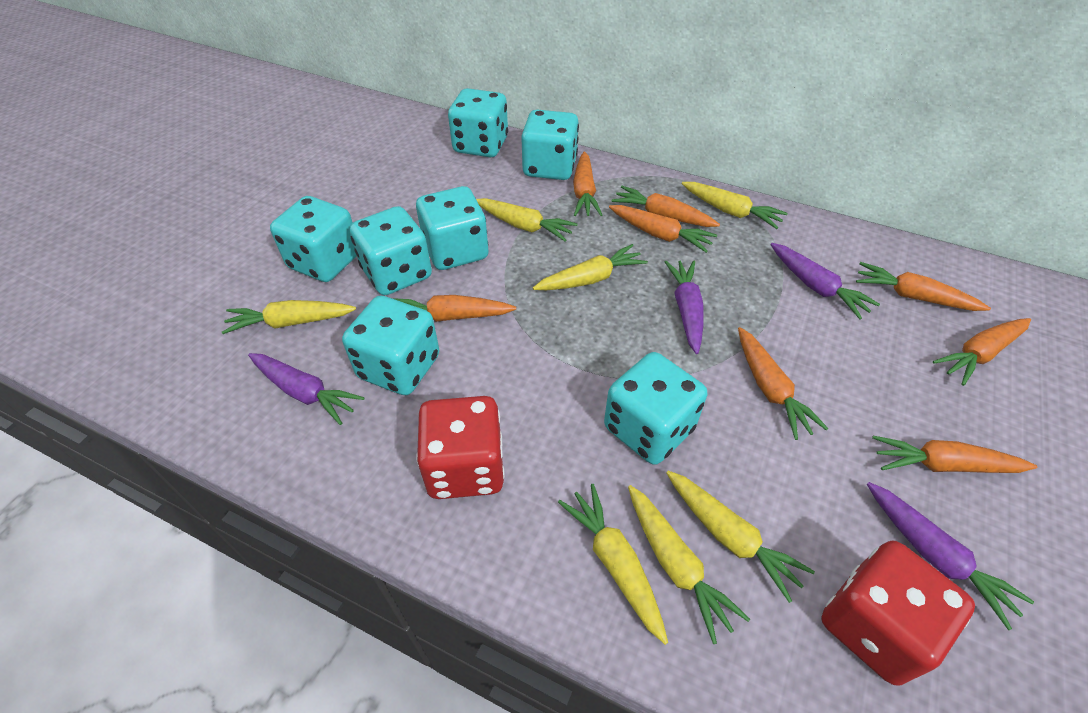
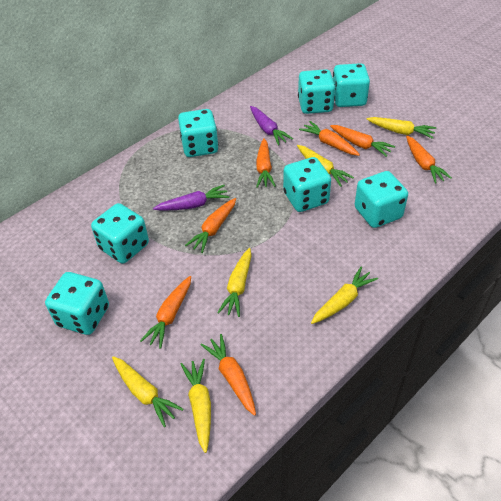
orange carrot: 8 -> 7
purple carrot: 4 -> 2
red dice: 2 -> 0
yellow carrot: 7 -> 6

